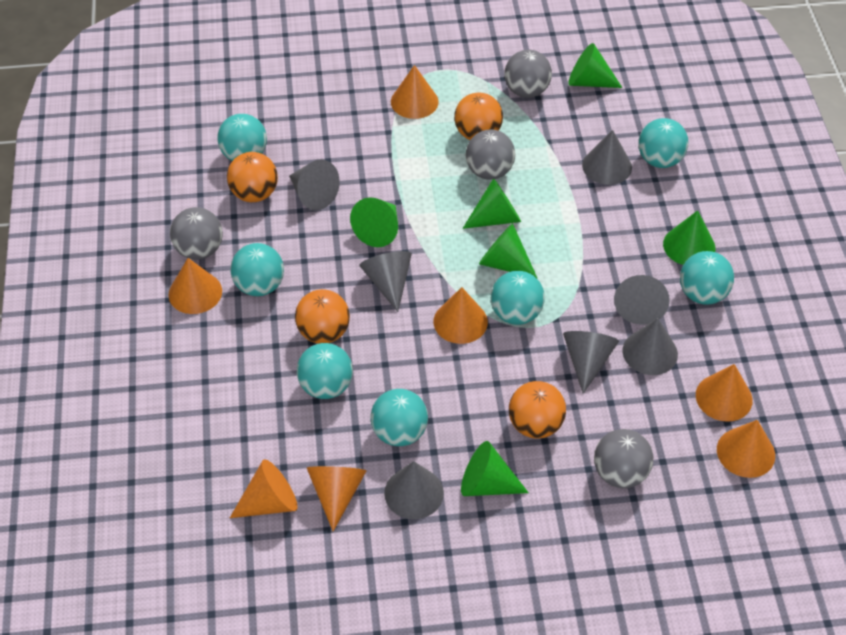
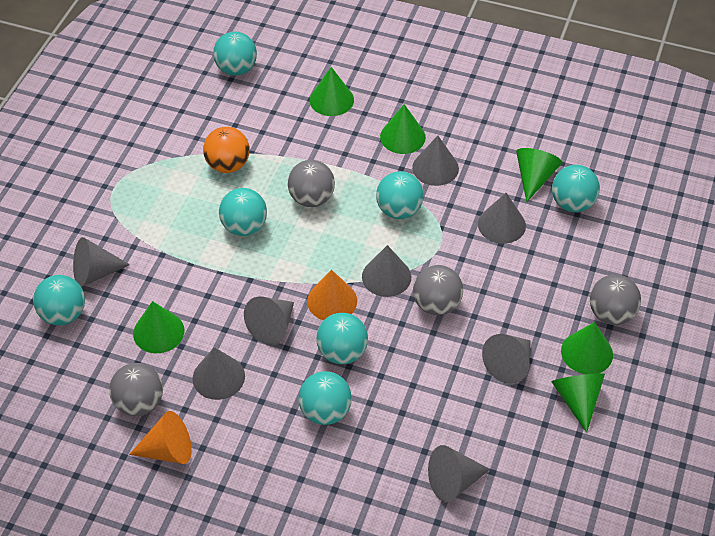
grey cone: 7 -> 8
orange ball: 4 -> 1
orange cone: 7 -> 2

